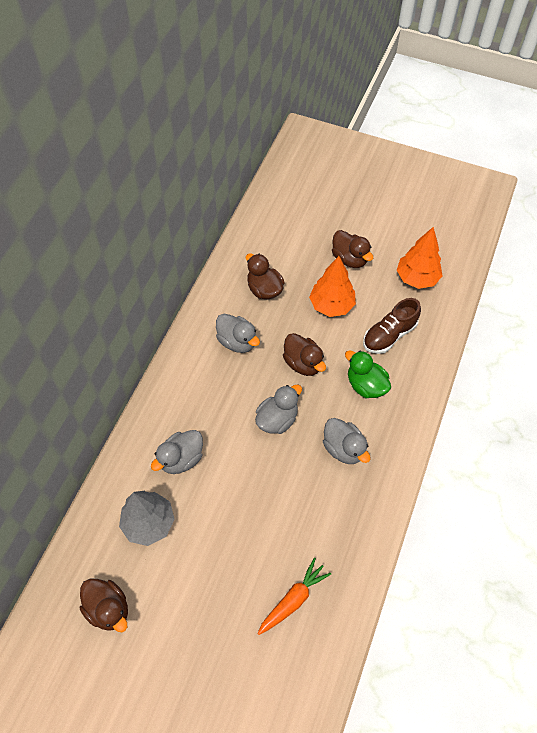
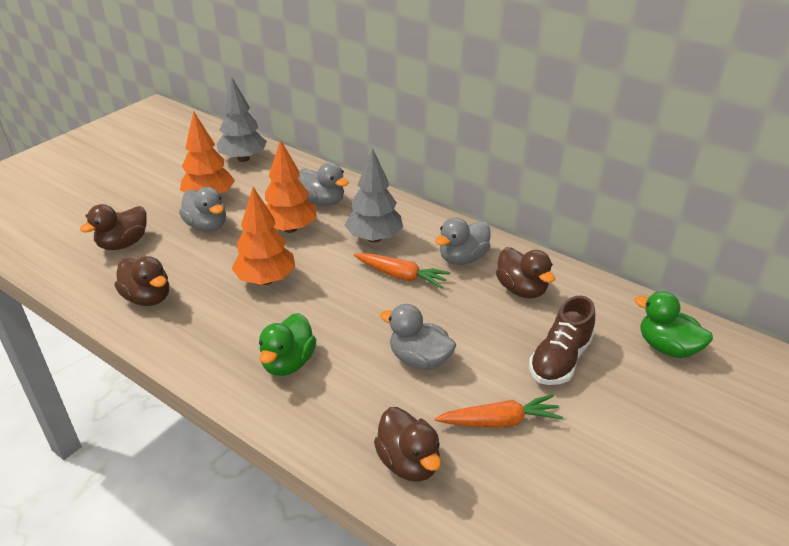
green duck: 1 -> 2
grey tree: 1 -> 2
orange carrot: 1 -> 2
orange tree: 2 -> 3

